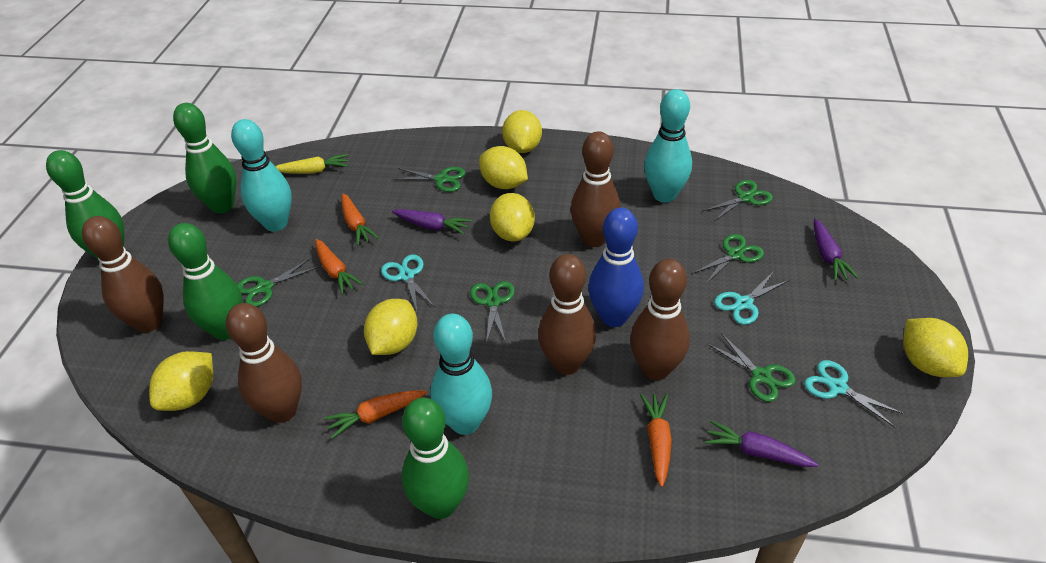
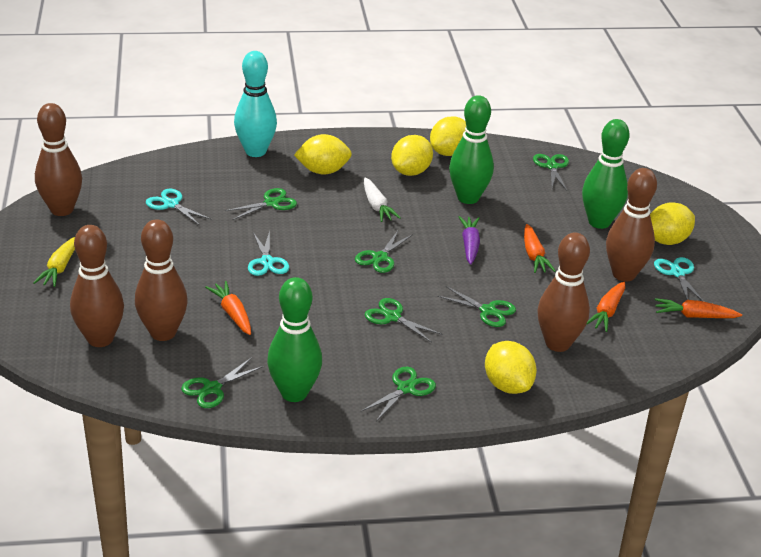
blue bowling pin: 1 -> 0
green bowling pin: 4 -> 3
green scissors: 6 -> 7
purple carrot: 3 -> 1
turquoise bowling pin: 3 -> 1
white carrot: 0 -> 1
yellow lemon: 6 -> 5

